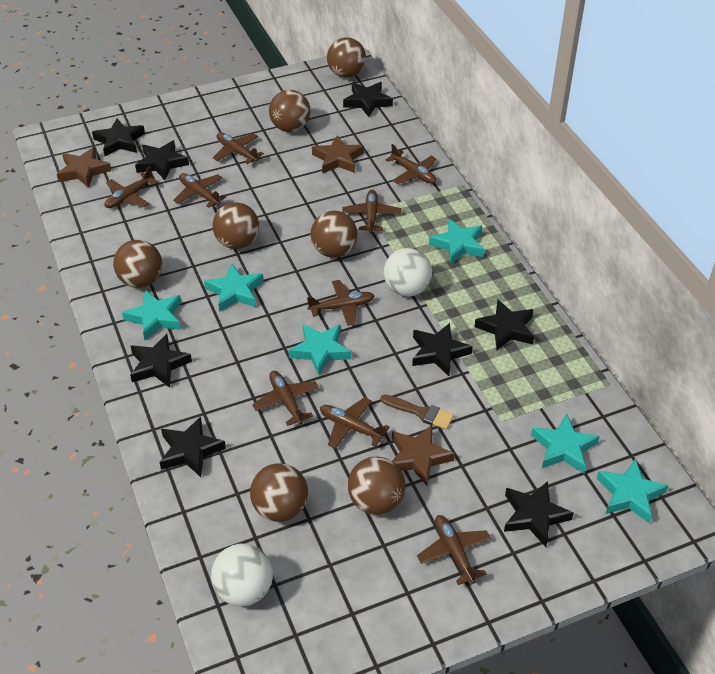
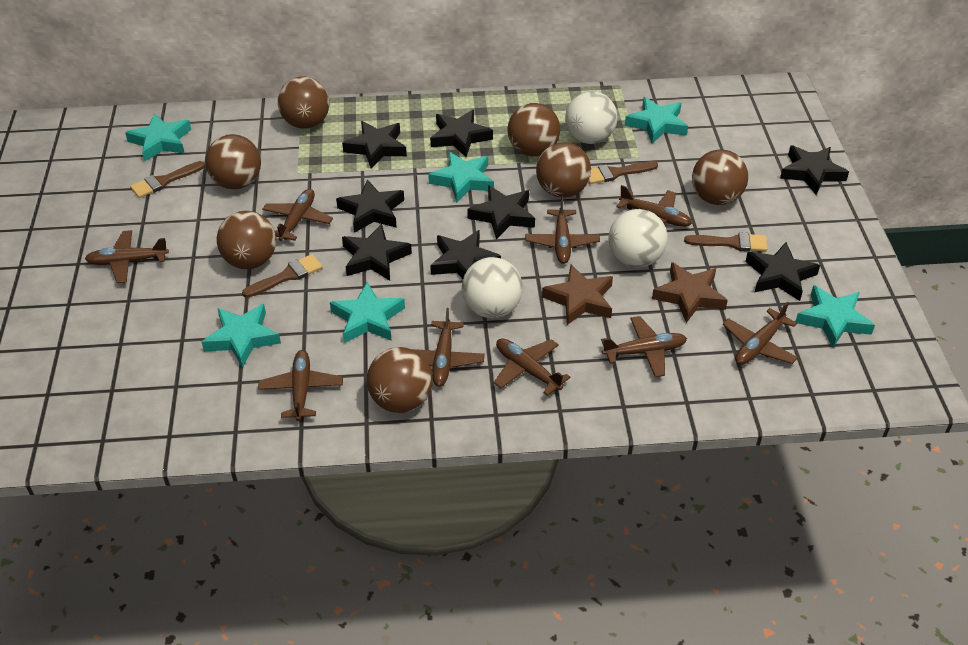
brown brush: 1 -> 4
brown star: 3 -> 2
white ball: 2 -> 3

